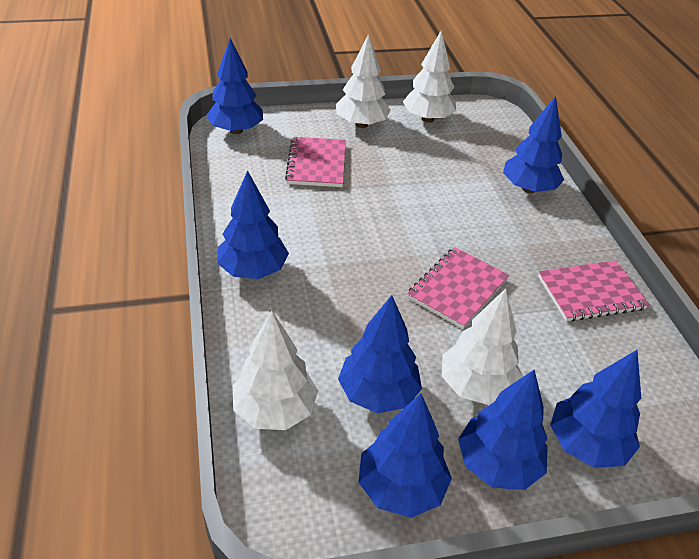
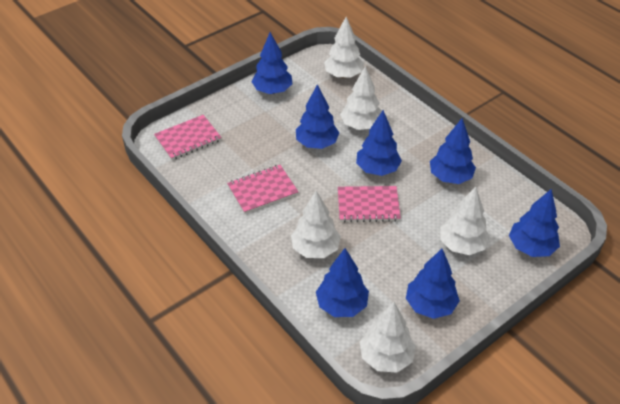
white tree: 4 -> 5

